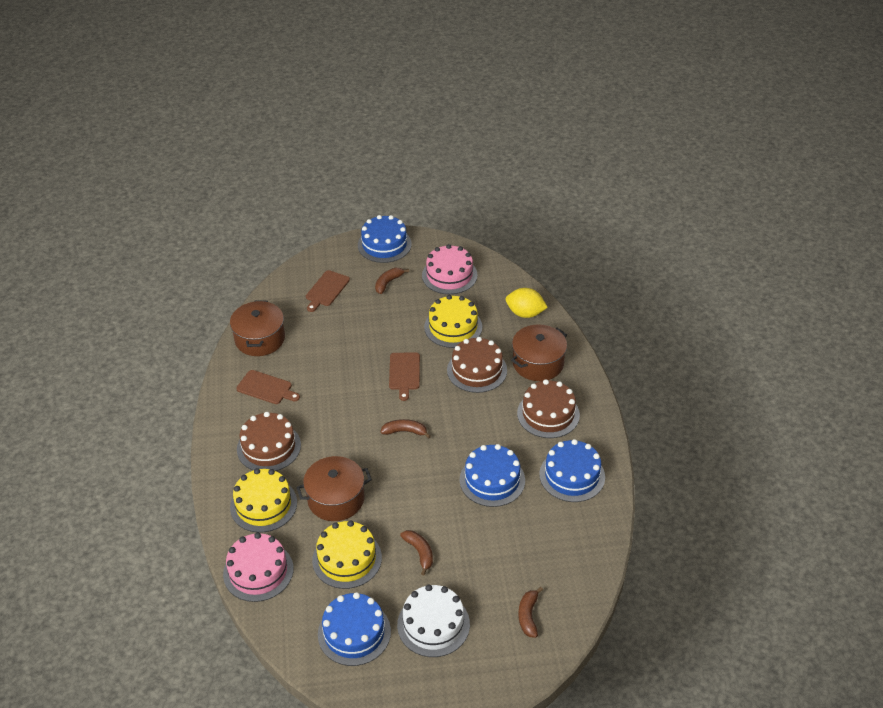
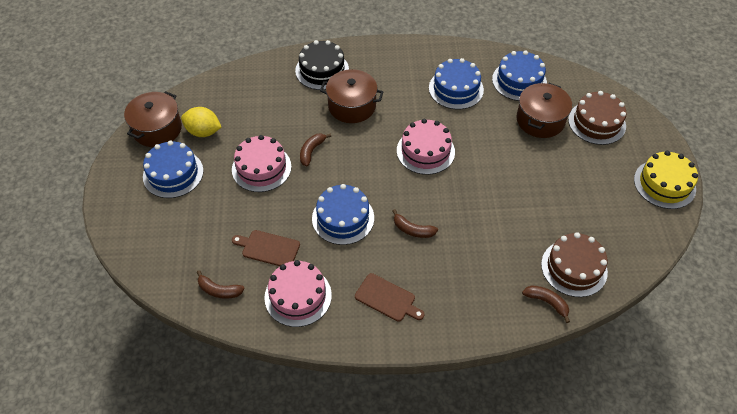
black cake: 0 -> 1
brown cake: 3 -> 2
brown cutting board: 3 -> 2
pink cake: 2 -> 3
white cake: 1 -> 0
yellow cake: 3 -> 1

